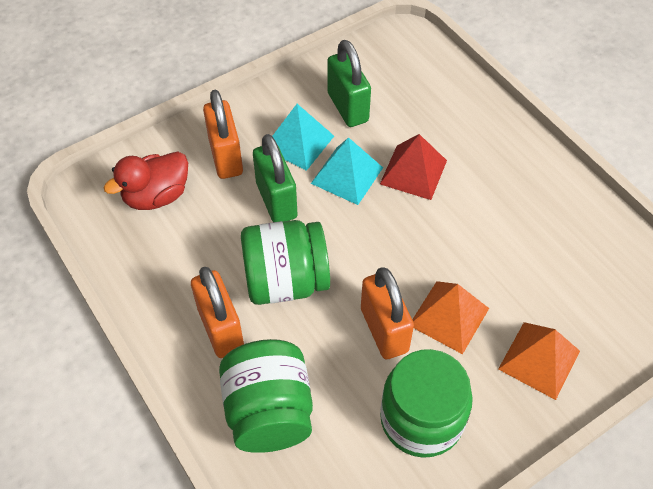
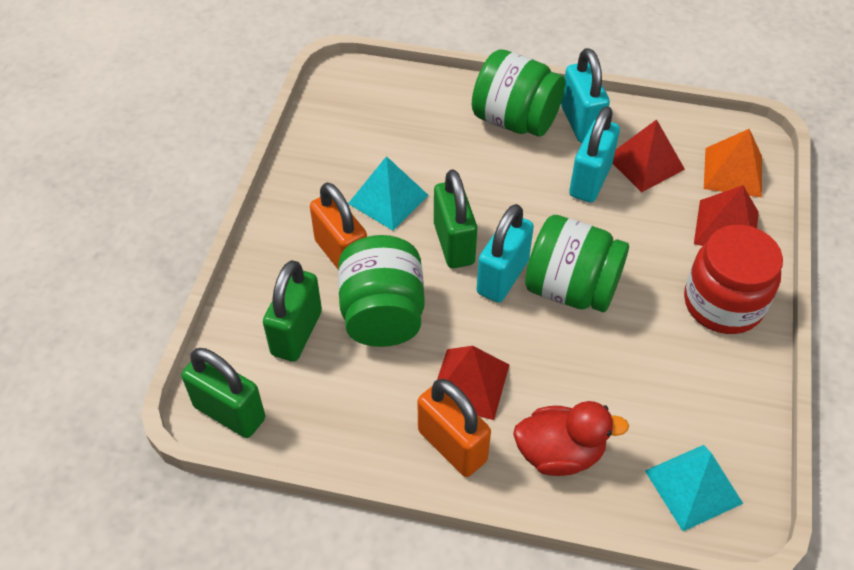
green padlock: 2 -> 3
orange padlock: 3 -> 2
orange pyramid: 2 -> 1
red jar: 0 -> 1
red pyramid: 1 -> 3
turquoise padlock: 0 -> 3

